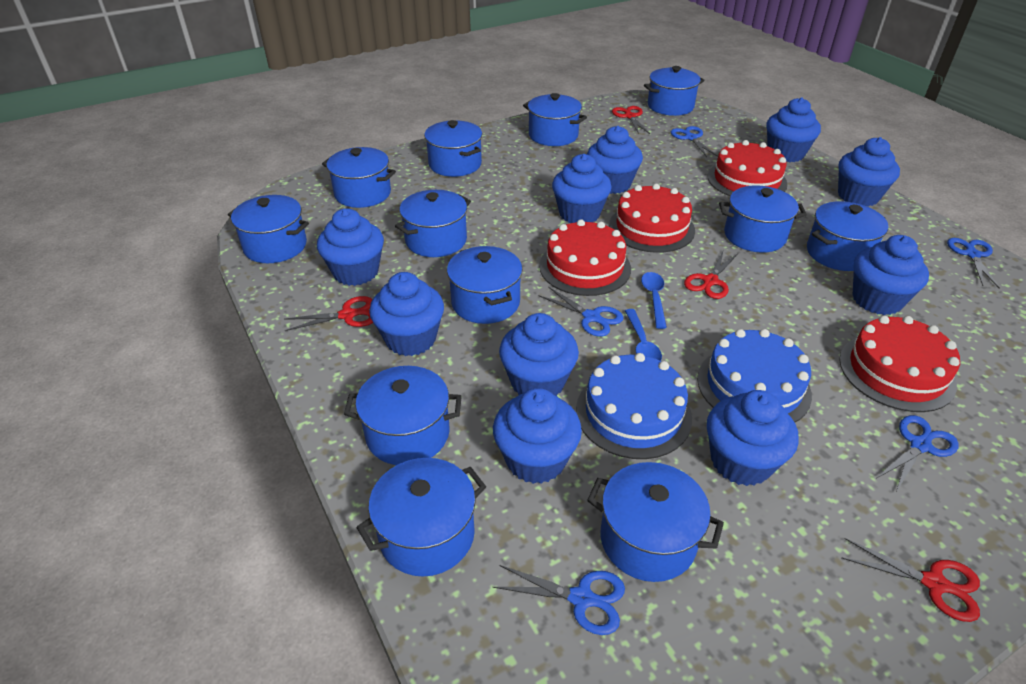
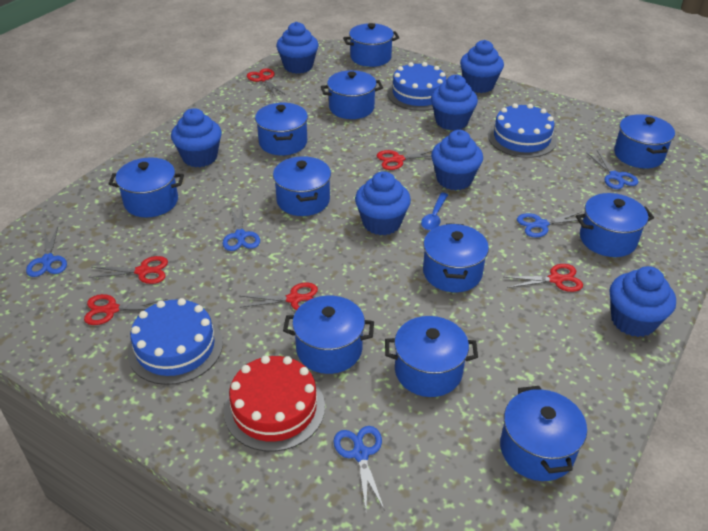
blue cake: 2 -> 3
blue cupcake: 10 -> 7
blue pot: 12 -> 11
blue spoon: 2 -> 1
red cake: 4 -> 1
red scissors: 4 -> 6

